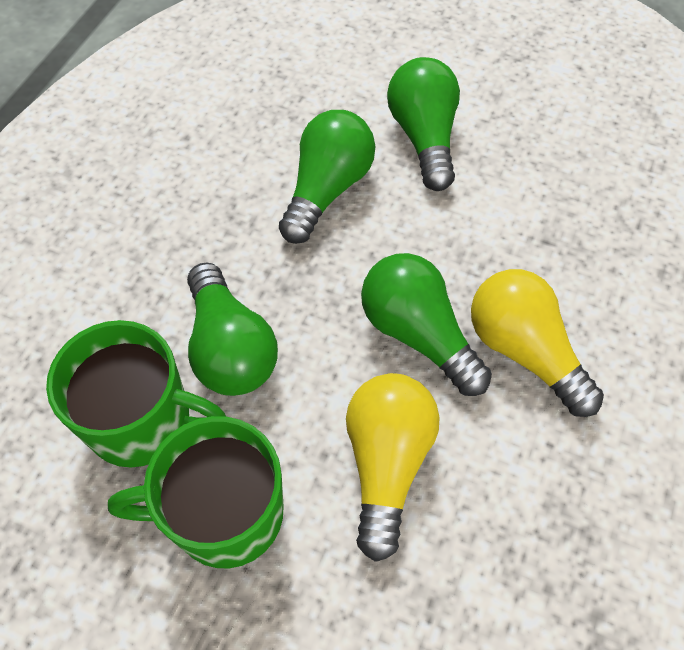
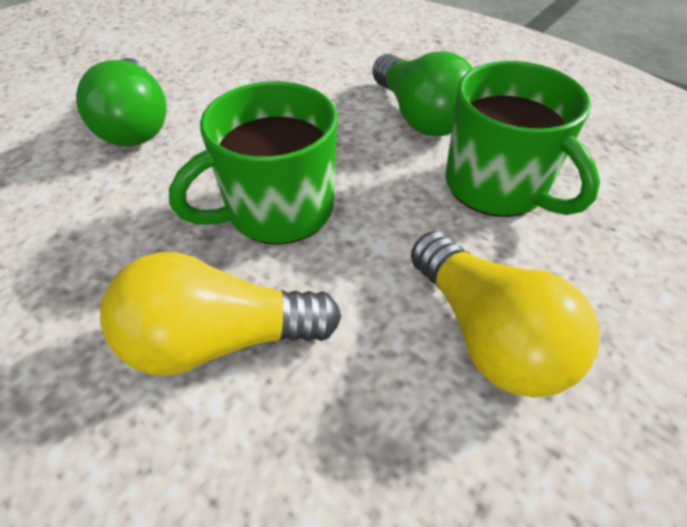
green light bulb: 4 -> 2

